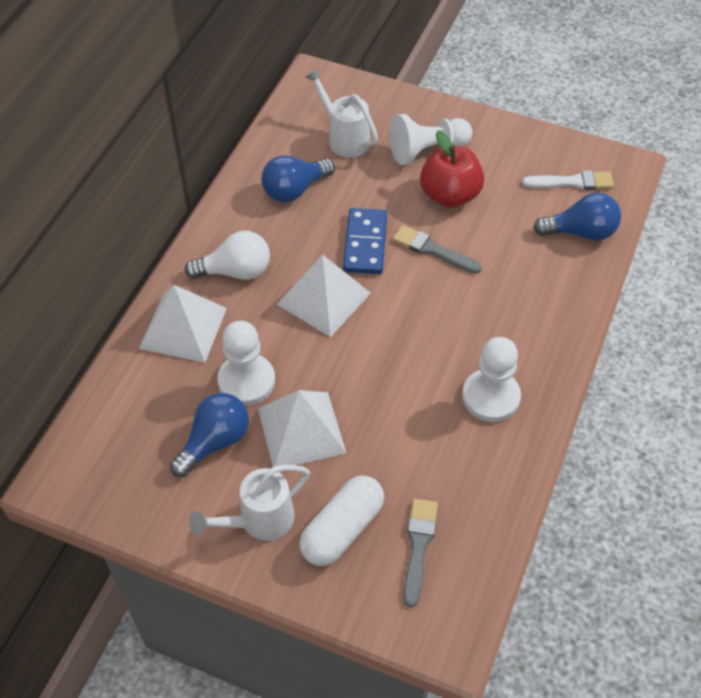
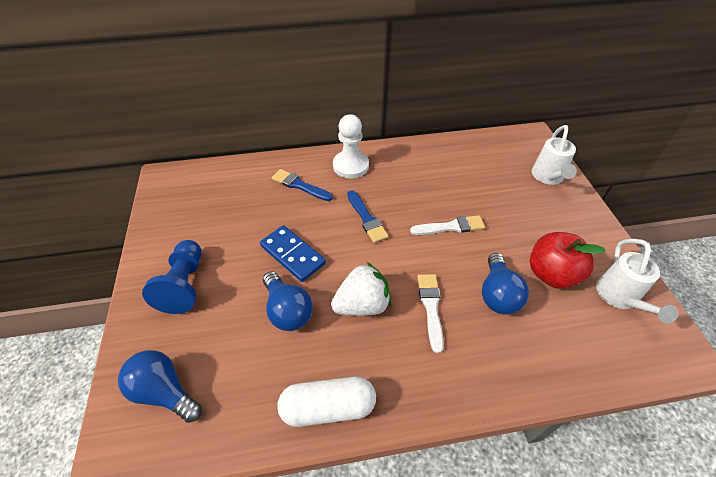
blue brush: 0 -> 2
blue pawn: 0 -> 1
grey brush: 2 -> 0
white brush: 1 -> 2
white light bulb: 1 -> 0
white pawn: 3 -> 1
white pyramid: 3 -> 0
white strawberry: 0 -> 1

